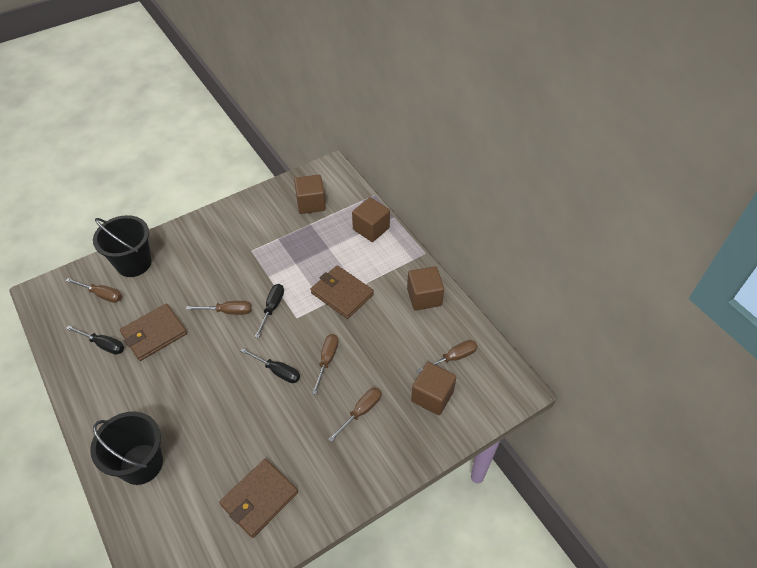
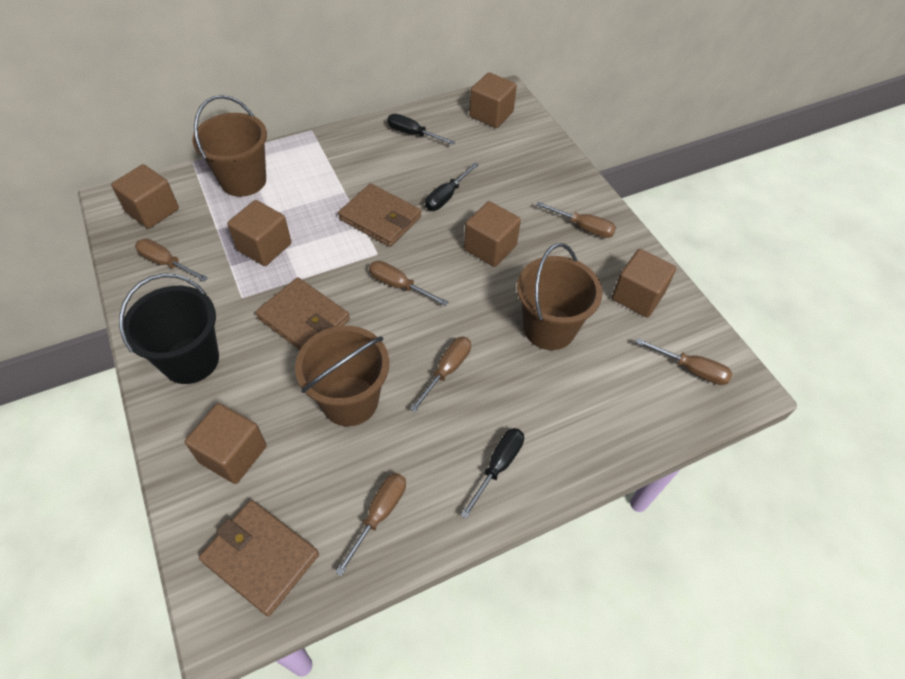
black bucket: 2 -> 1
brown bucket: 0 -> 3
brown cube: 4 -> 6
brown screwdriver: 5 -> 6

